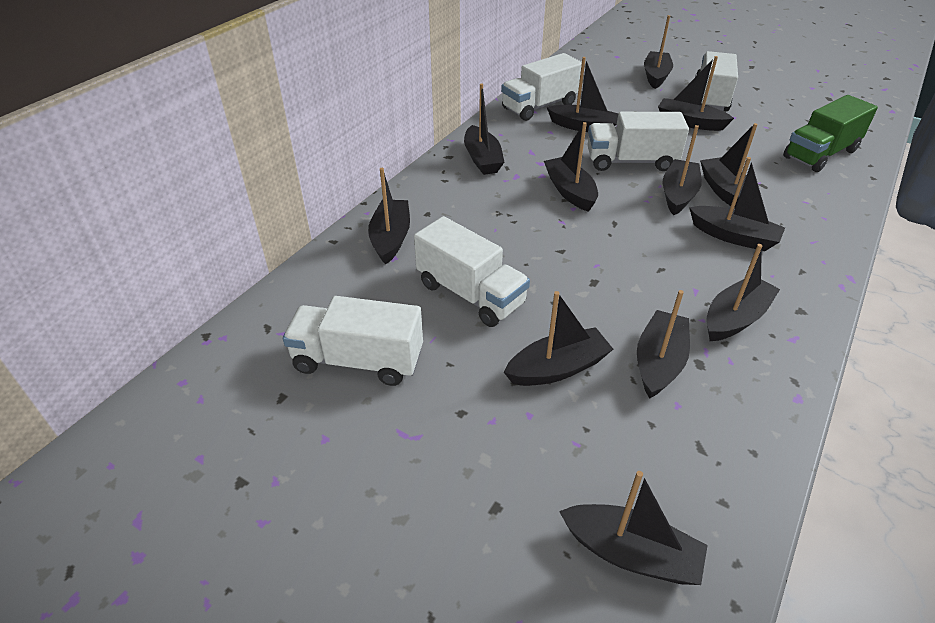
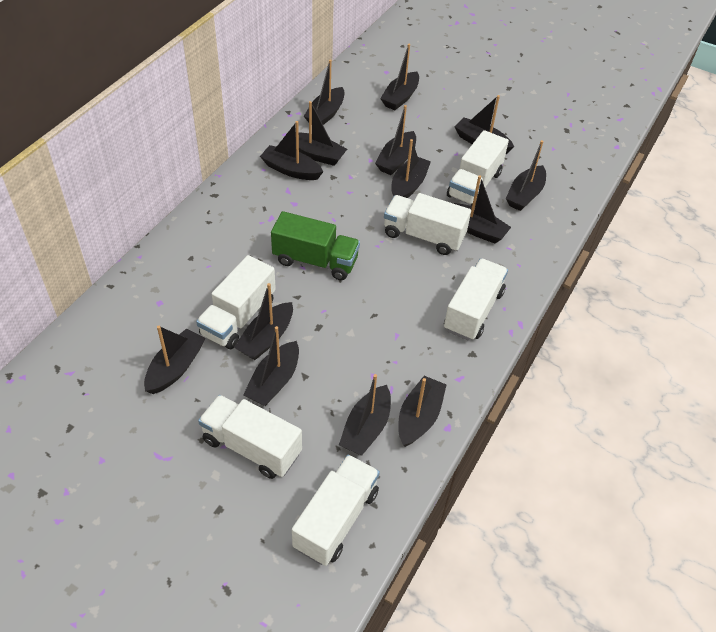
black boat: 13 -> 14
white truck: 5 -> 6

